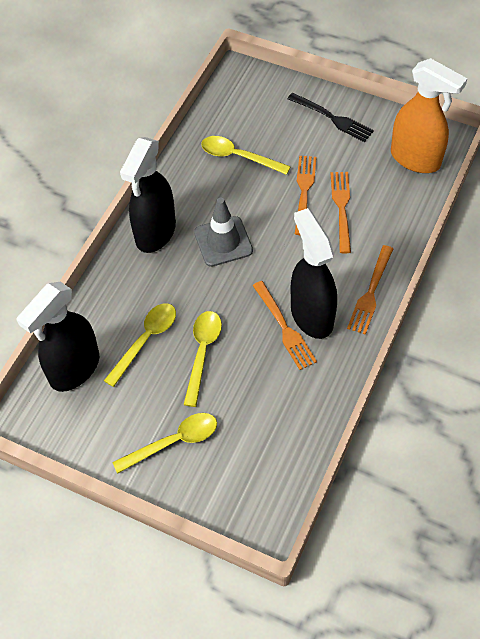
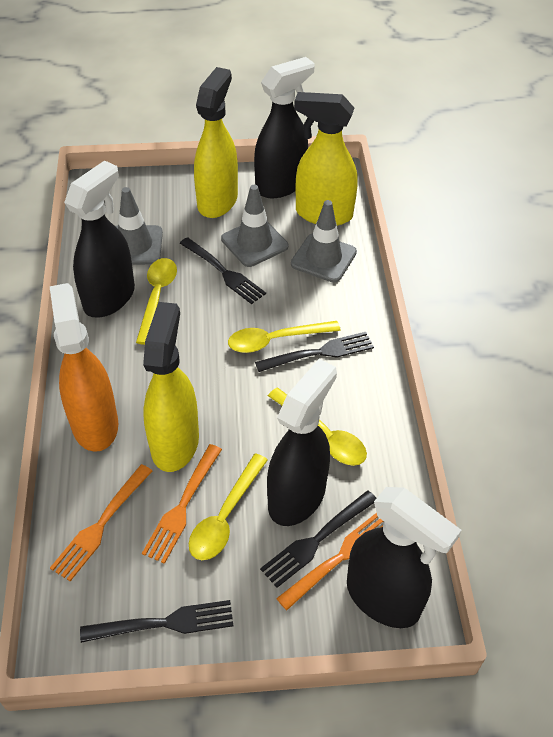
black fork: 1 -> 4
black spray bottle: 3 -> 4
grey traffic cone: 1 -> 3
orange fork: 4 -> 3
yellow spray bottle: 0 -> 3

